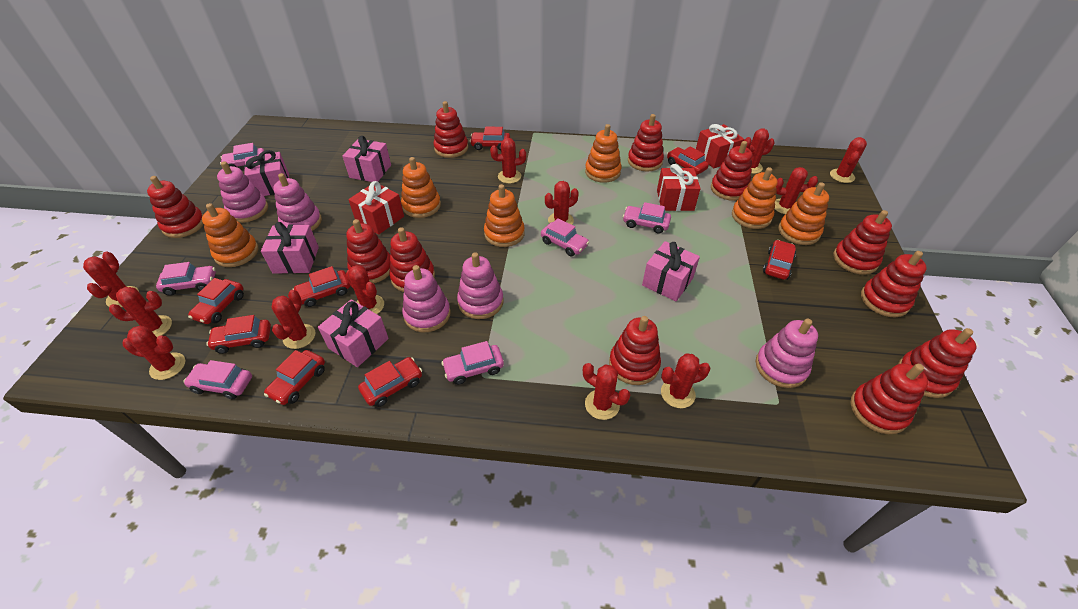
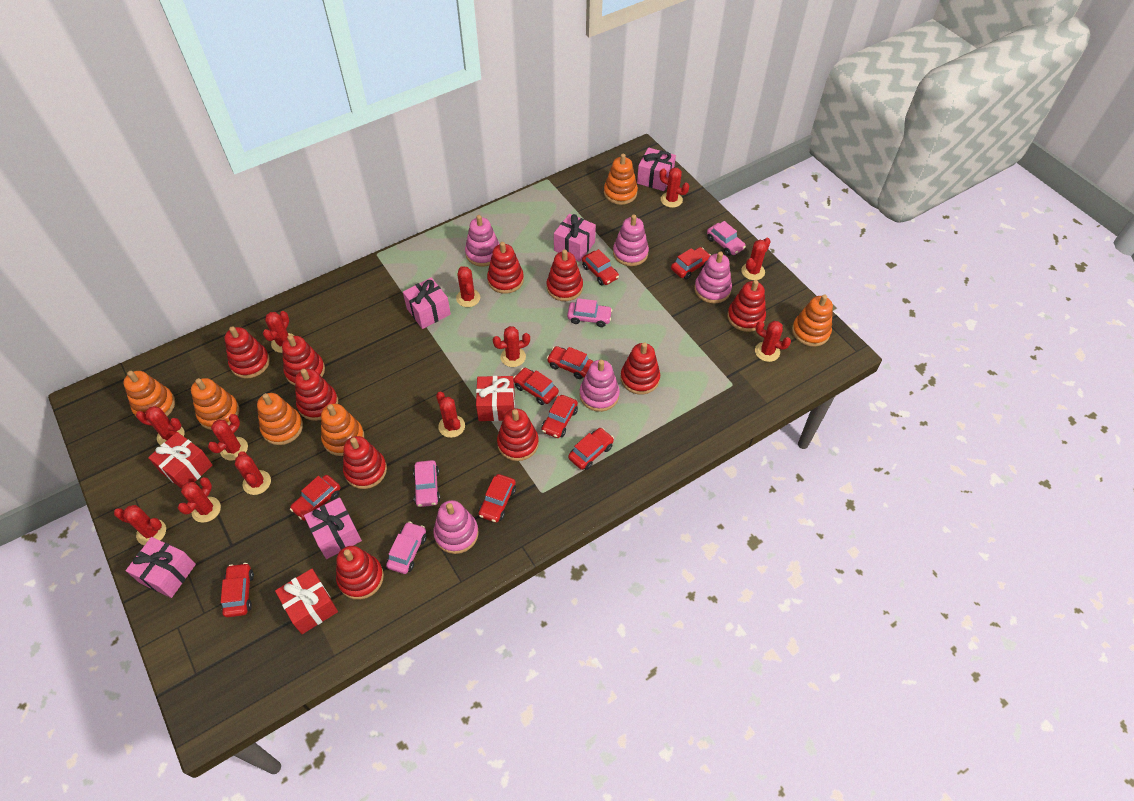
pink car: 6 -> 4
red car: 8 -> 9
red stacking toy: 11 -> 10

